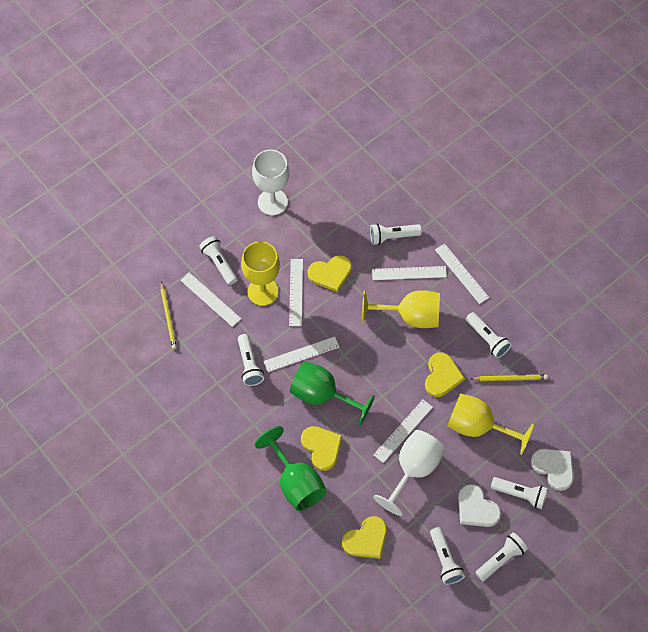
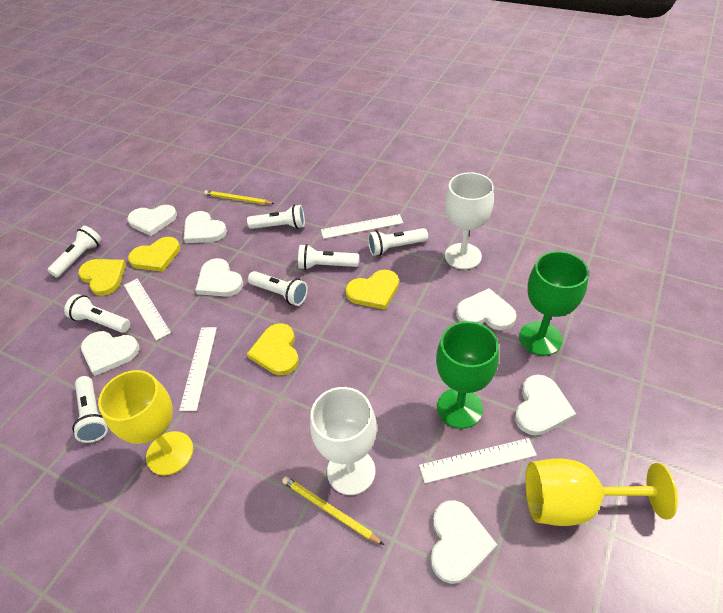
white heart: 2 -> 7
white ruler: 6 -> 4
yellow goblet: 3 -> 2

